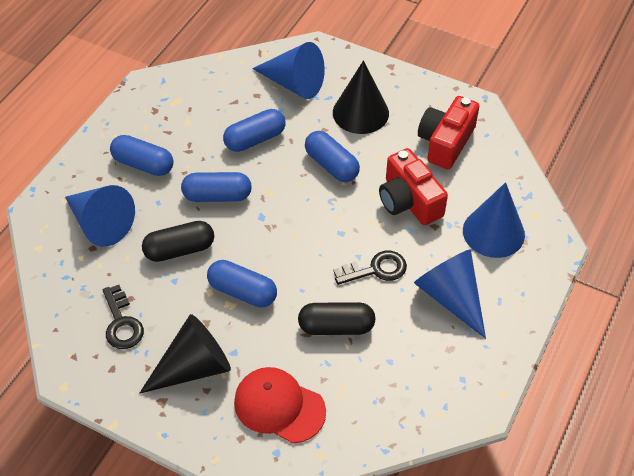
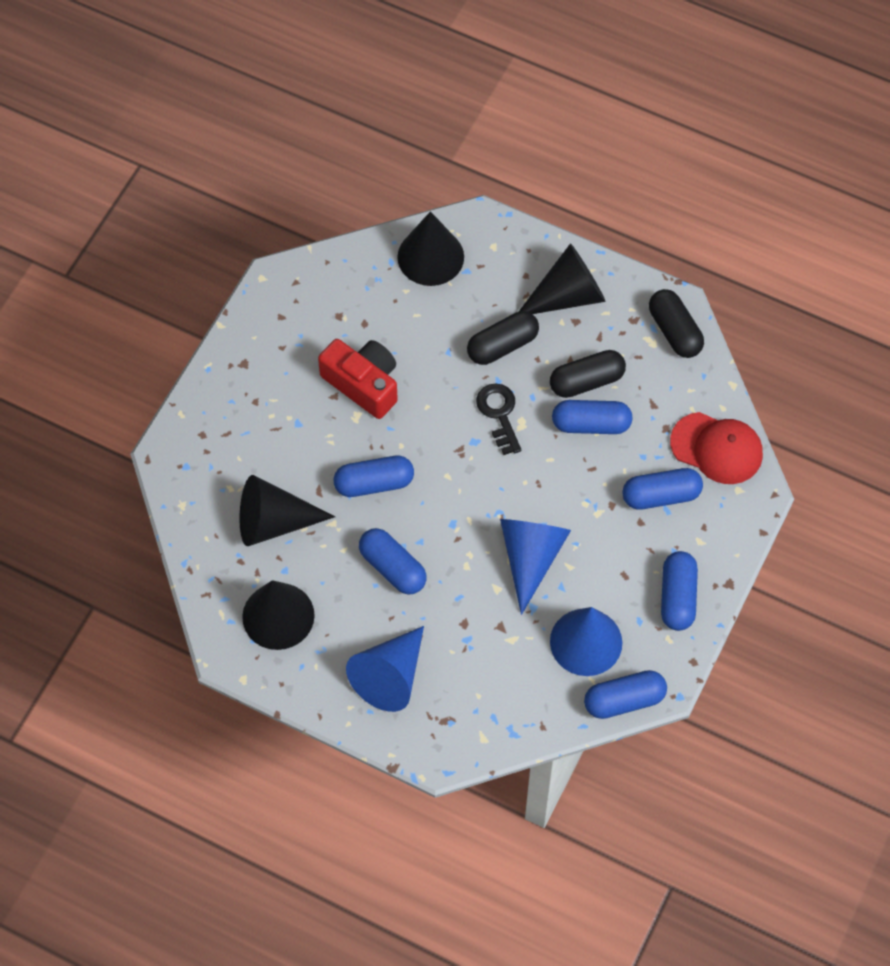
black capsule: 2 -> 3
black cone: 2 -> 4
black key: 2 -> 1
blue capsule: 5 -> 6
blue cone: 4 -> 3
red camera: 2 -> 1

